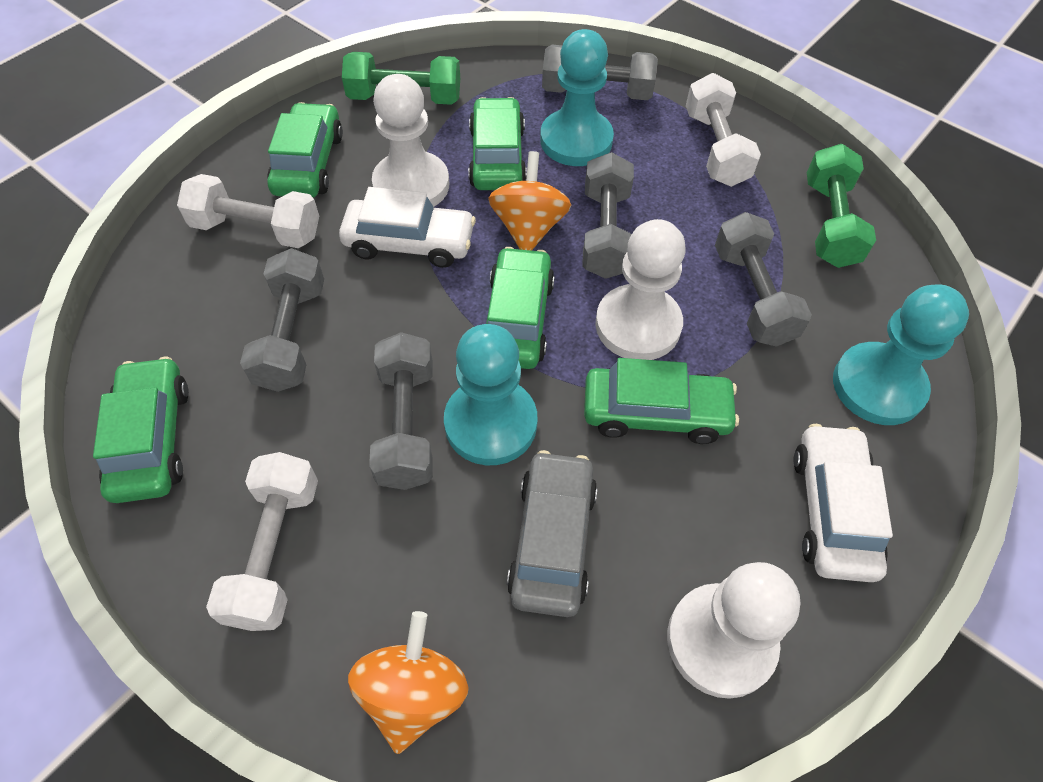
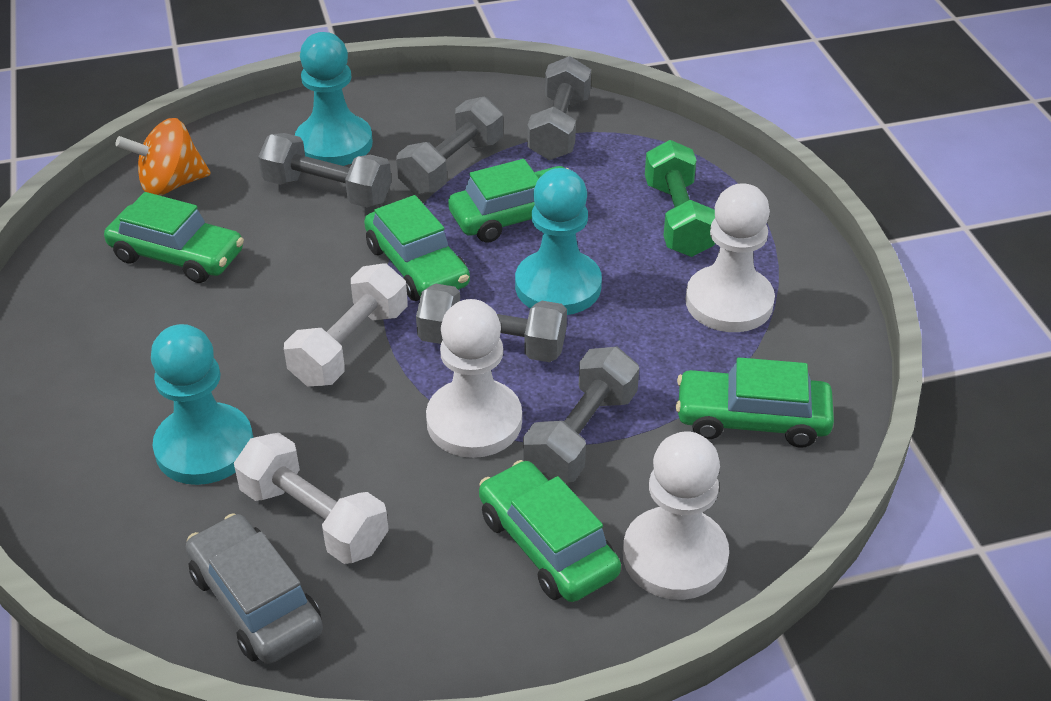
green dumbbell: 2 -> 1
orange spinning top: 2 -> 1
white car: 2 -> 0
white dumbbell: 3 -> 2

